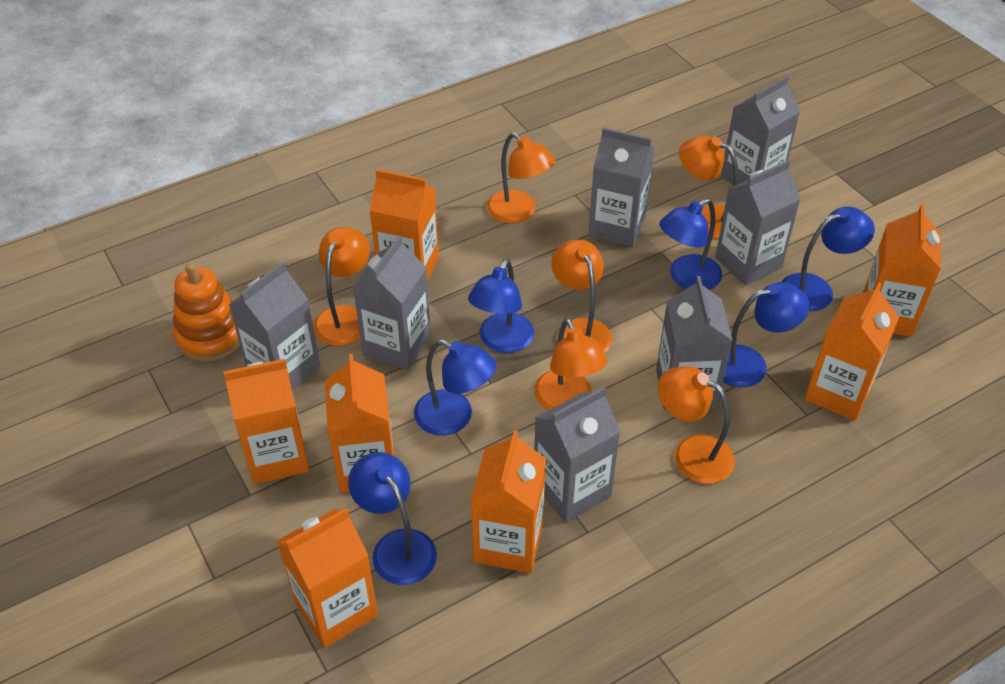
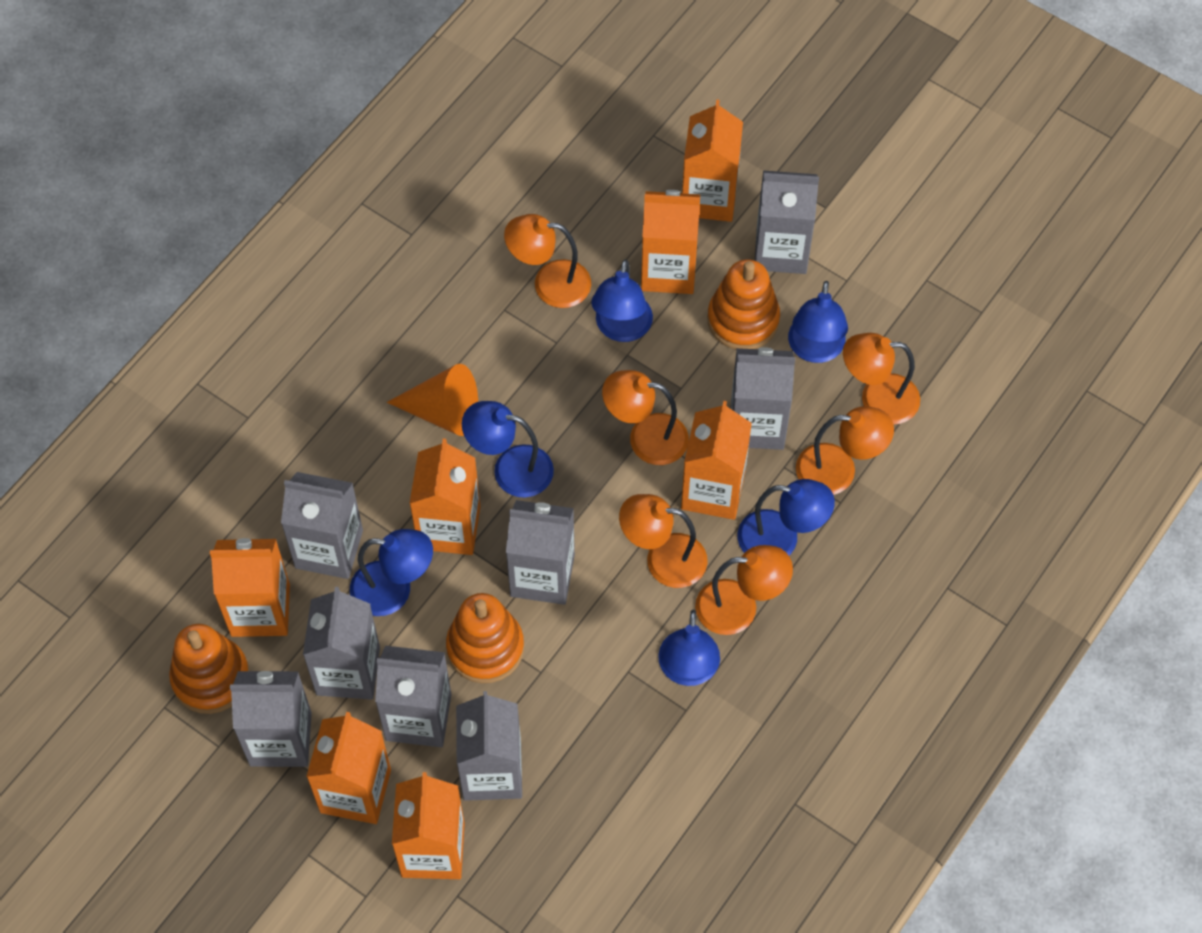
grey carton: 7 -> 8
orange cone: 0 -> 1
orange stacking toy: 1 -> 3

